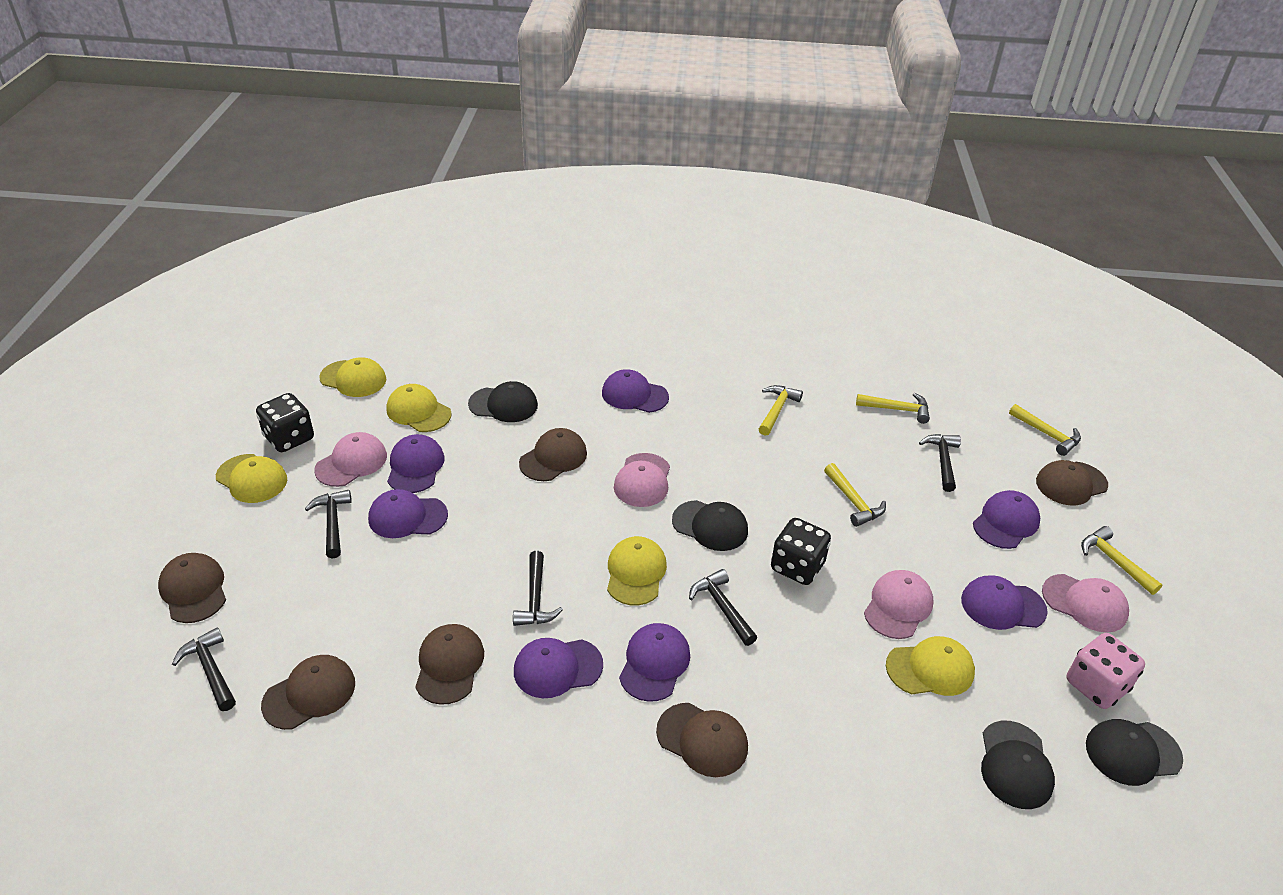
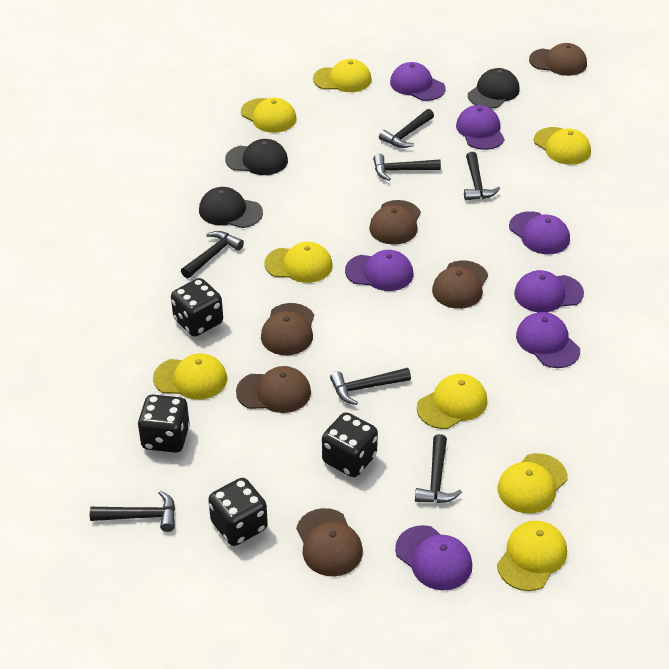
black cap: 4 -> 3
black dice: 2 -> 4
black hammer: 5 -> 7
pink cap: 4 -> 0
pink dice: 1 -> 0
yellow cap: 5 -> 8
yellow hammer: 5 -> 0

